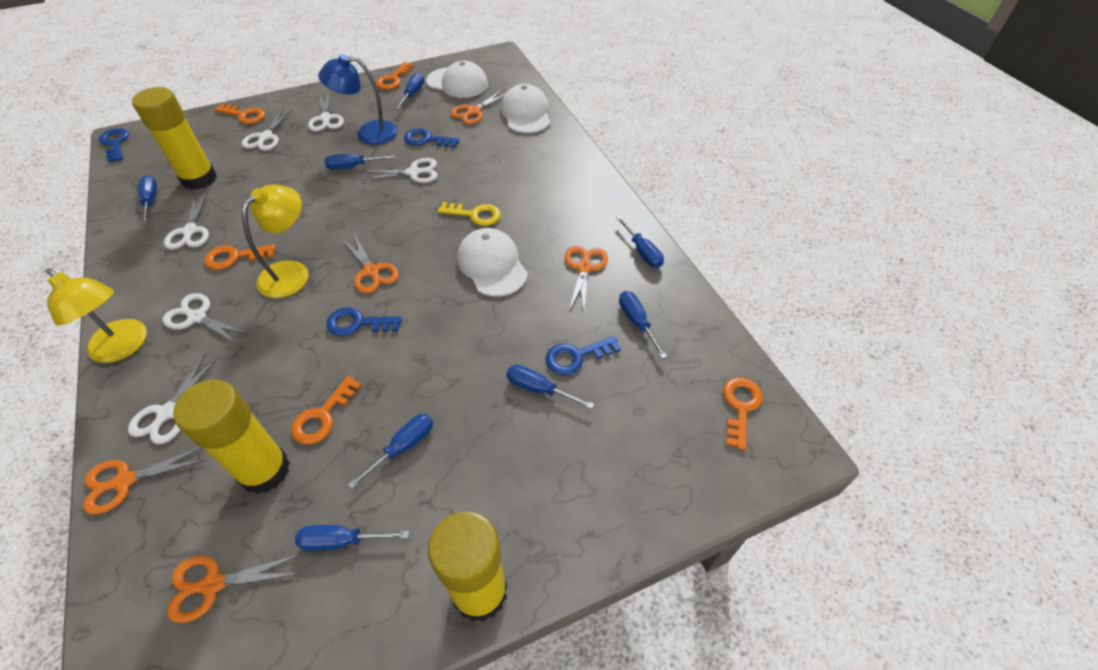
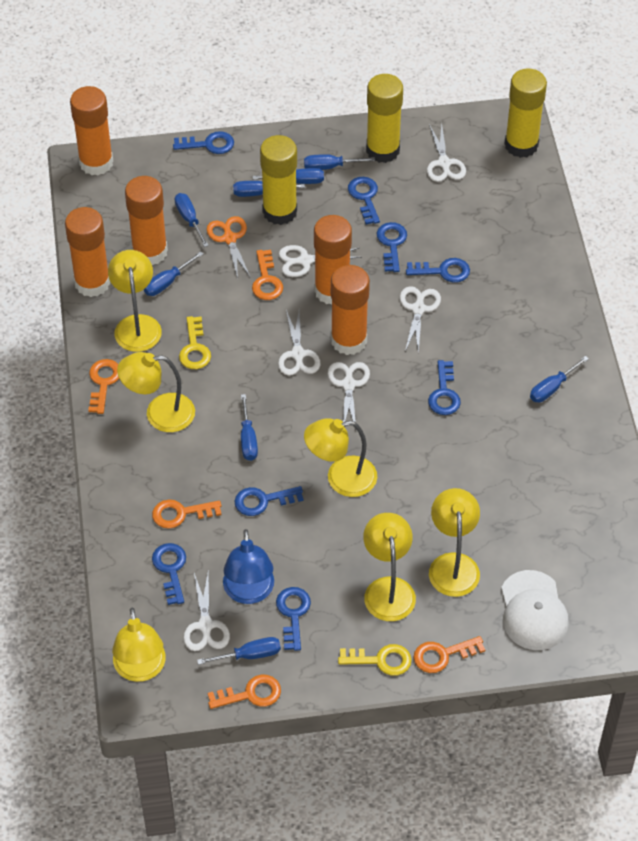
blue key: 4 -> 8
orange glue stick: 0 -> 5
orange scissors: 5 -> 1
white cap: 3 -> 1
yellow key: 1 -> 2
yellow lamp: 2 -> 6

